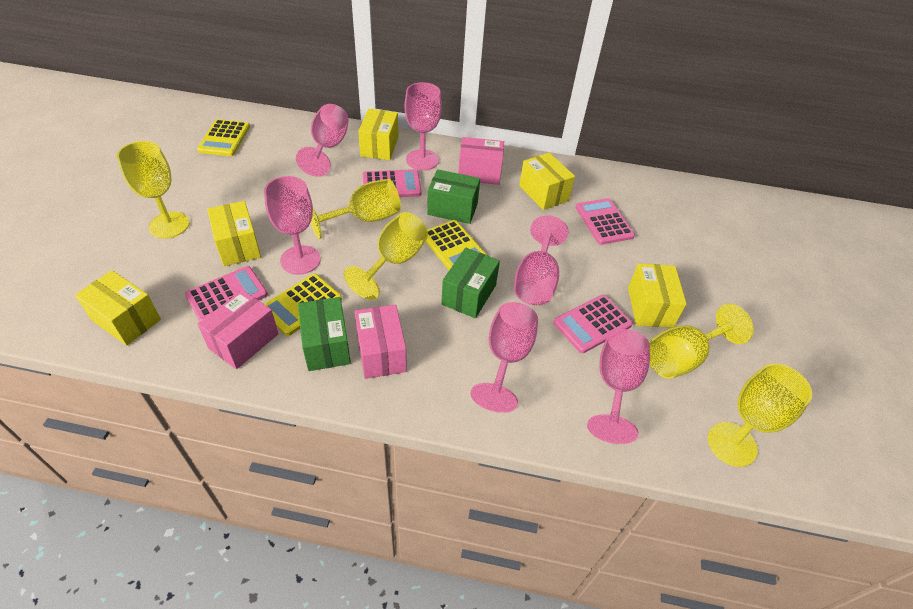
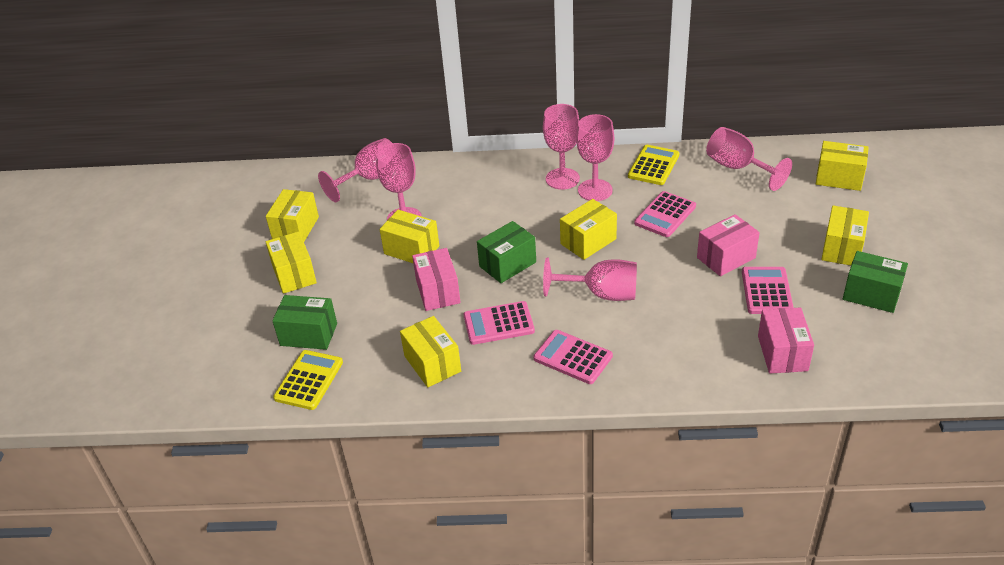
yellow box: 5 -> 7
yellow calculator: 3 -> 2
yellow goblet: 5 -> 0

